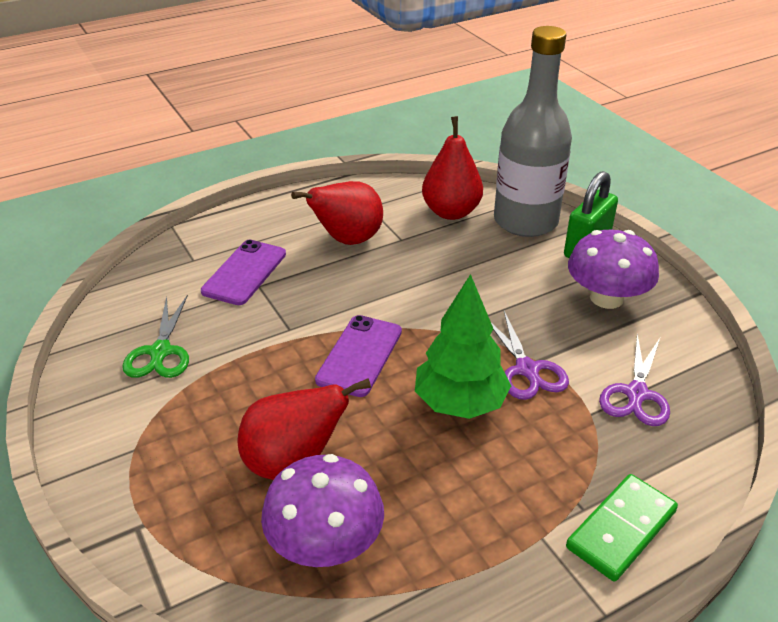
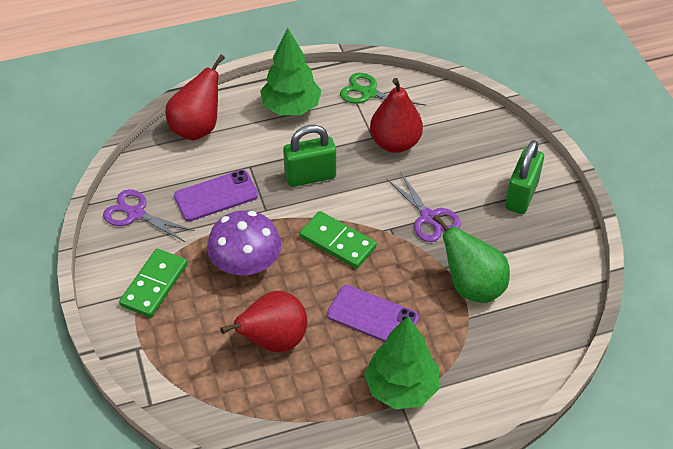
green domino: 1 -> 2
green padlock: 1 -> 2
green pear: 0 -> 1
green tree: 1 -> 2
grey bottle: 1 -> 0
purple mushroom: 2 -> 1

